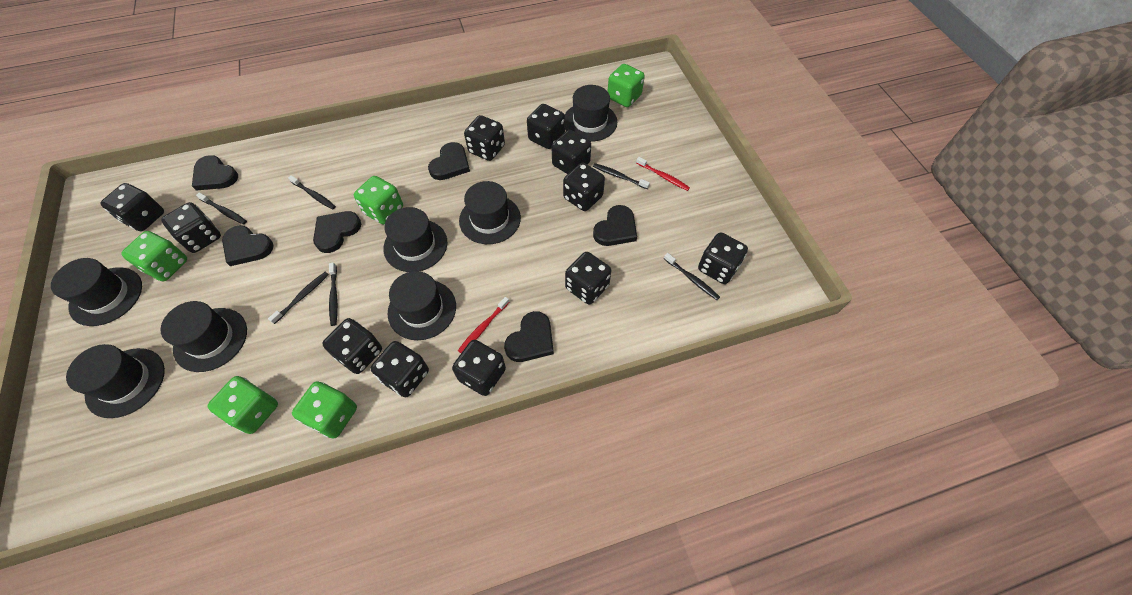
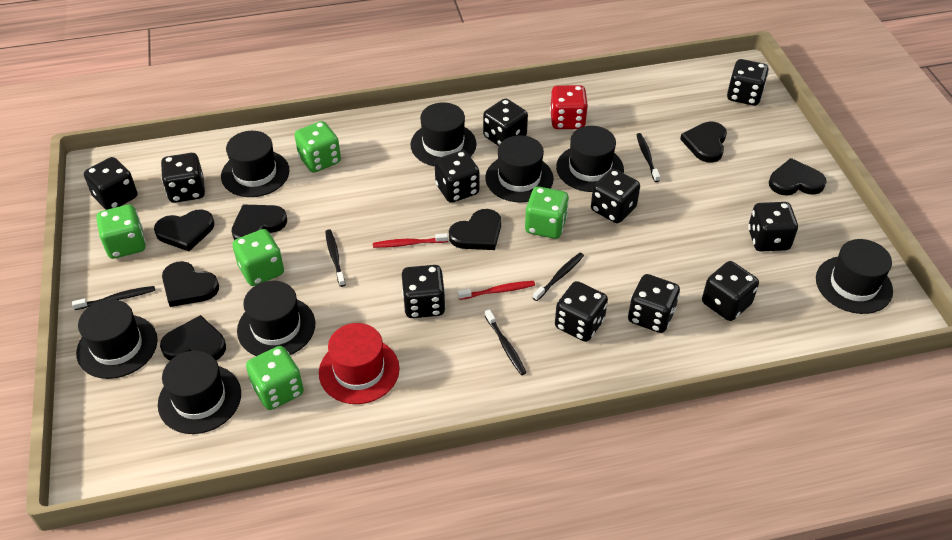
black hat: 7 -> 8
black heart: 6 -> 7
black toothbrush: 6 -> 5
red dice: 0 -> 1
red hat: 0 -> 1

